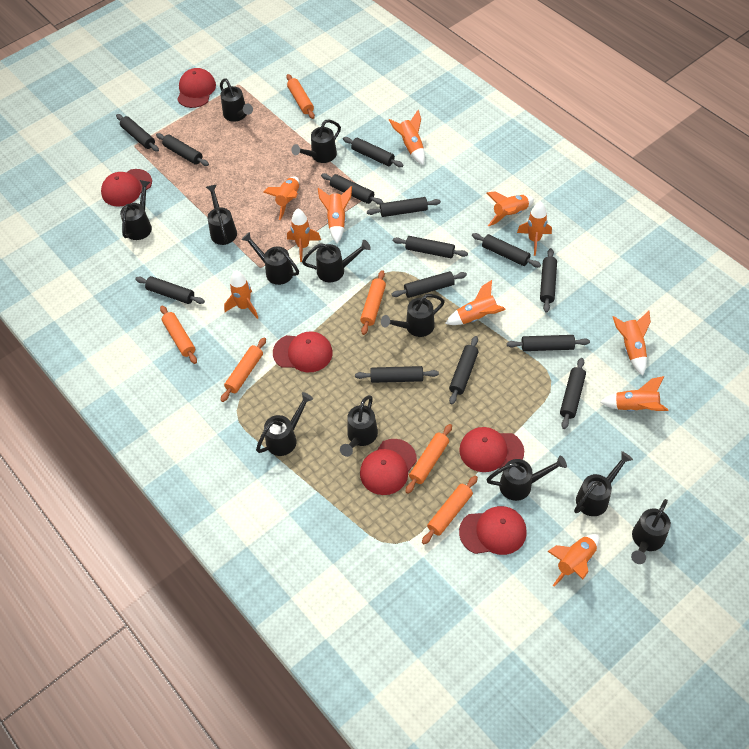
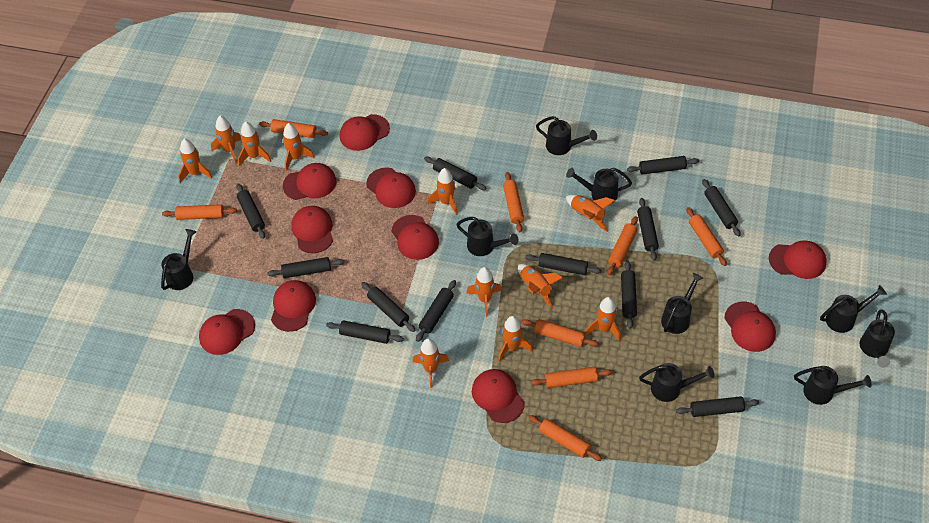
black rolling pin: 14 -> 12
black watering can: 12 -> 9
orange rolling pin: 6 -> 8
red cap: 6 -> 10

